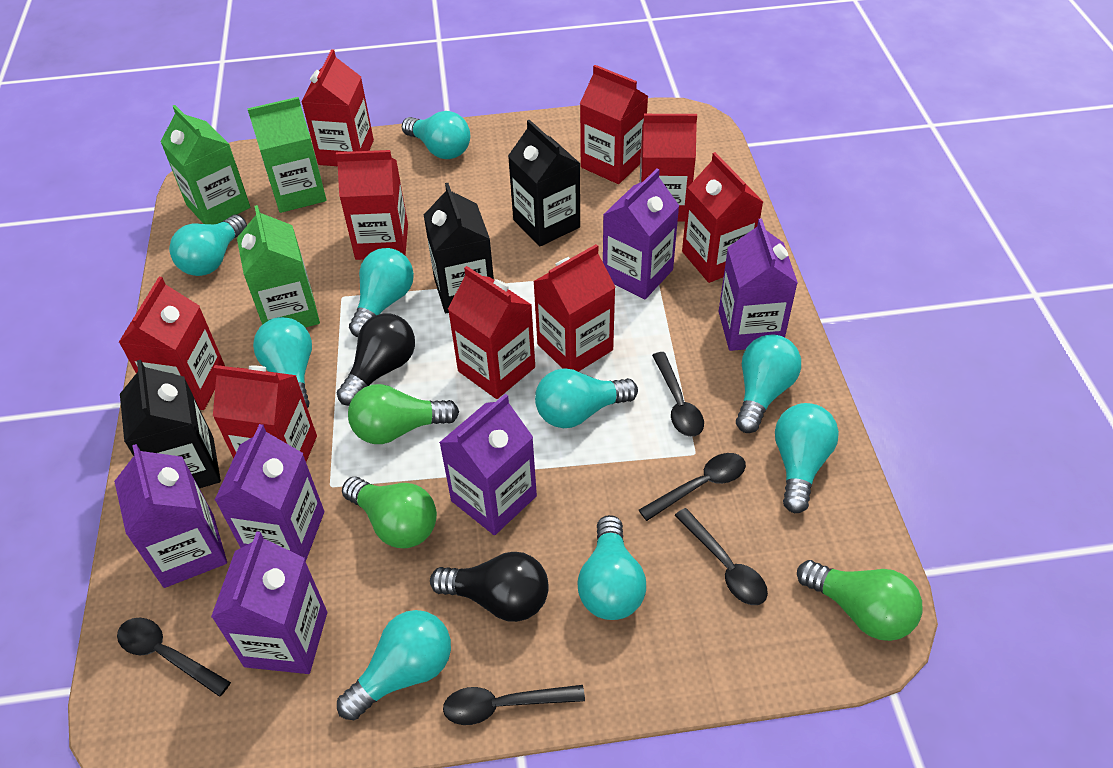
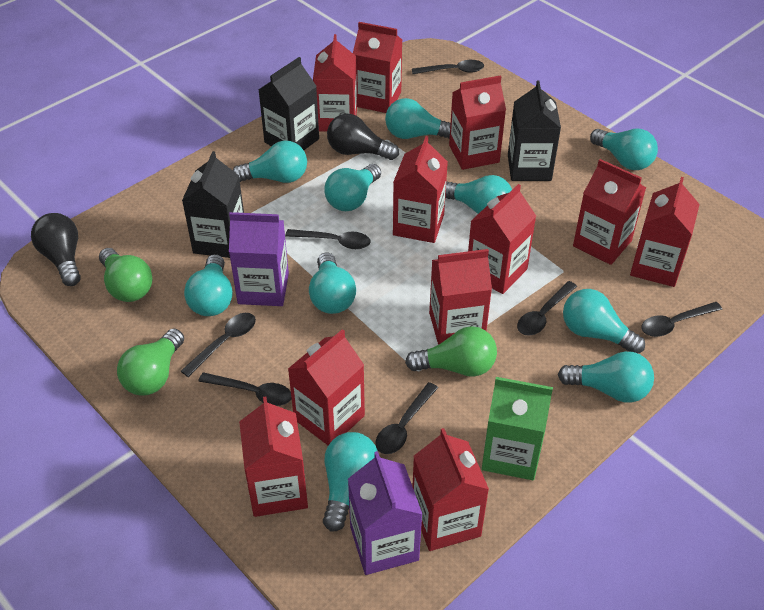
black spoon: 5 -> 7
green carton: 3 -> 1
purple carton: 6 -> 2
red carton: 9 -> 11
turquoise light bulb: 9 -> 10

